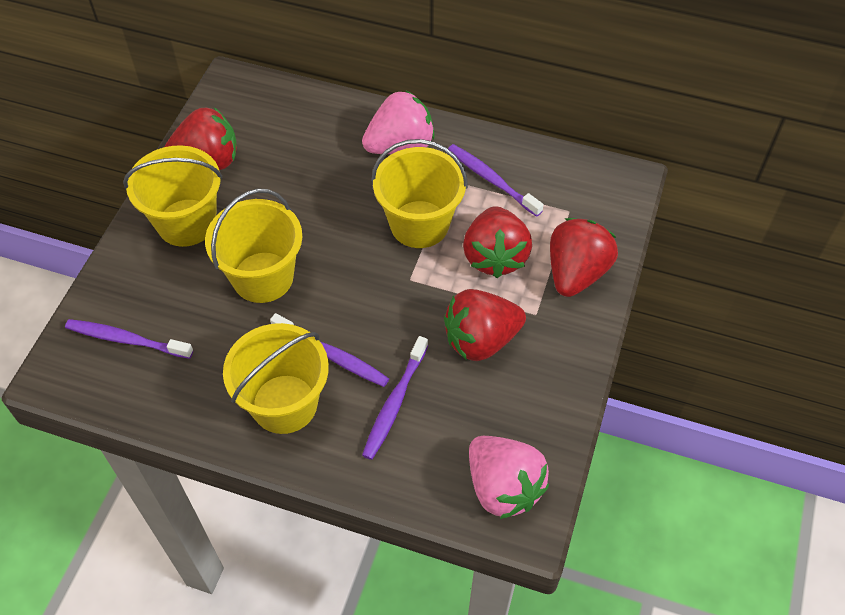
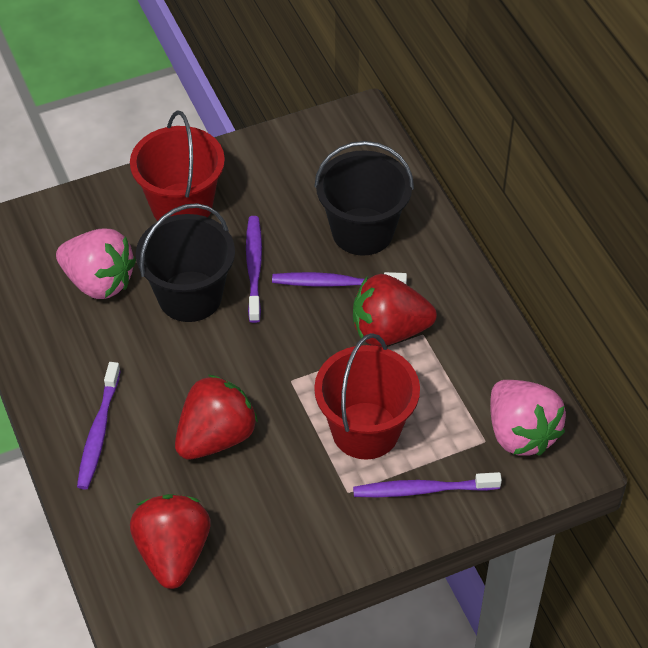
black bucket: 0 -> 2
red bucket: 0 -> 2
red strawberry: 4 -> 3
yellow bucket: 4 -> 0

